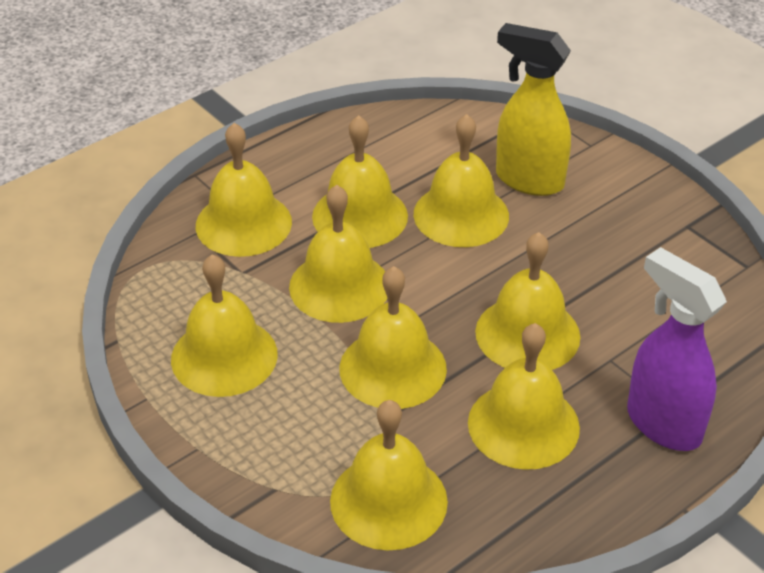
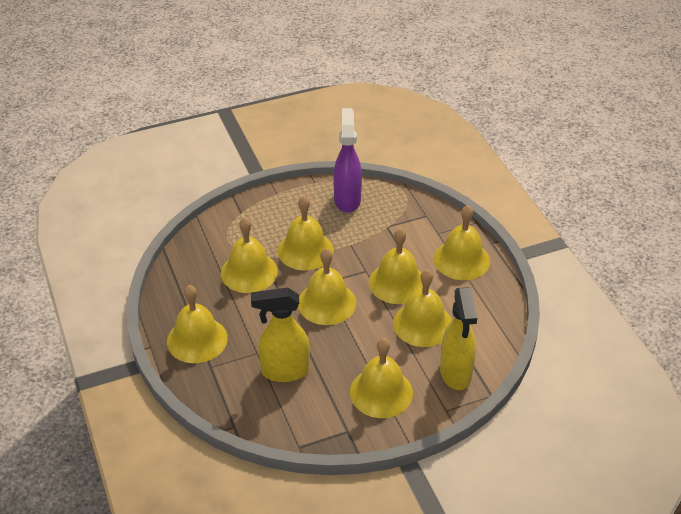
yellow bell: 9 -> 8
yellow spray bottle: 1 -> 2

